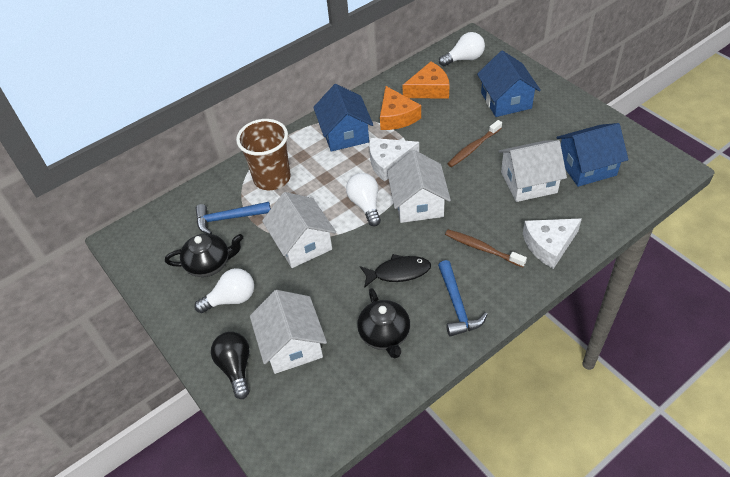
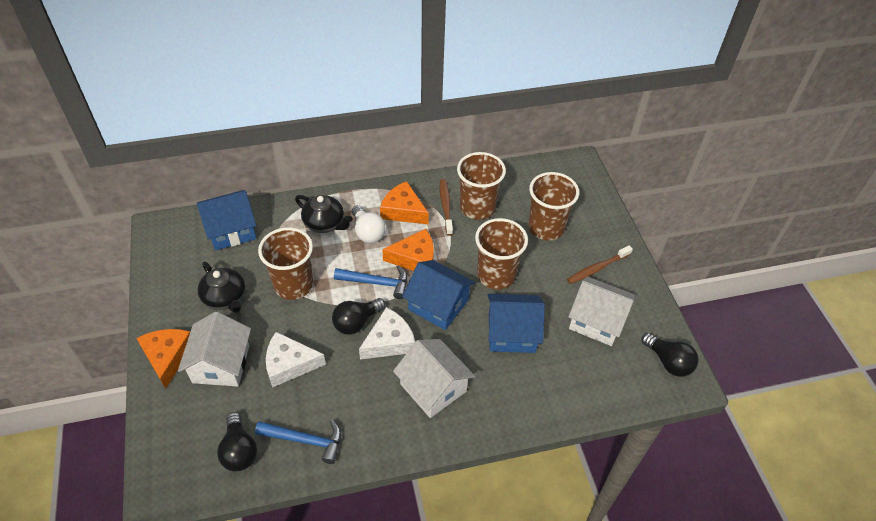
black fish: 1 -> 0
black light bulb: 1 -> 3
brown cup: 1 -> 4
orange cheese: 2 -> 3
white house: 4 -> 3
white light bulb: 3 -> 1

